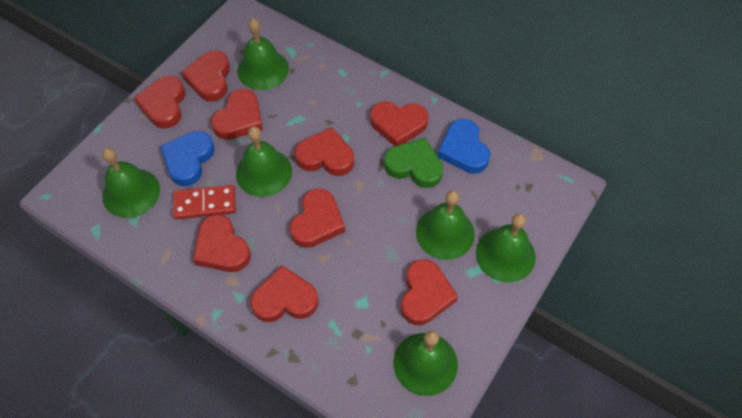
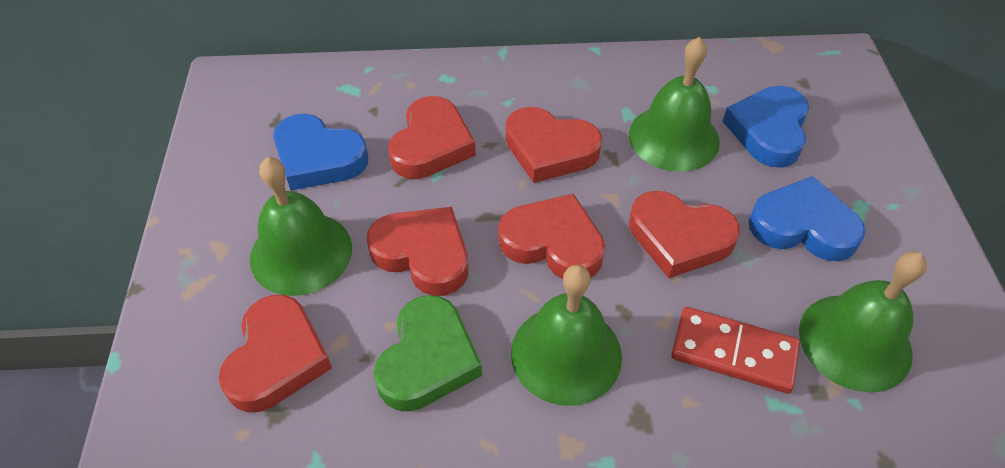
blue heart: 2 -> 3
green bell: 6 -> 4
red heart: 9 -> 6

